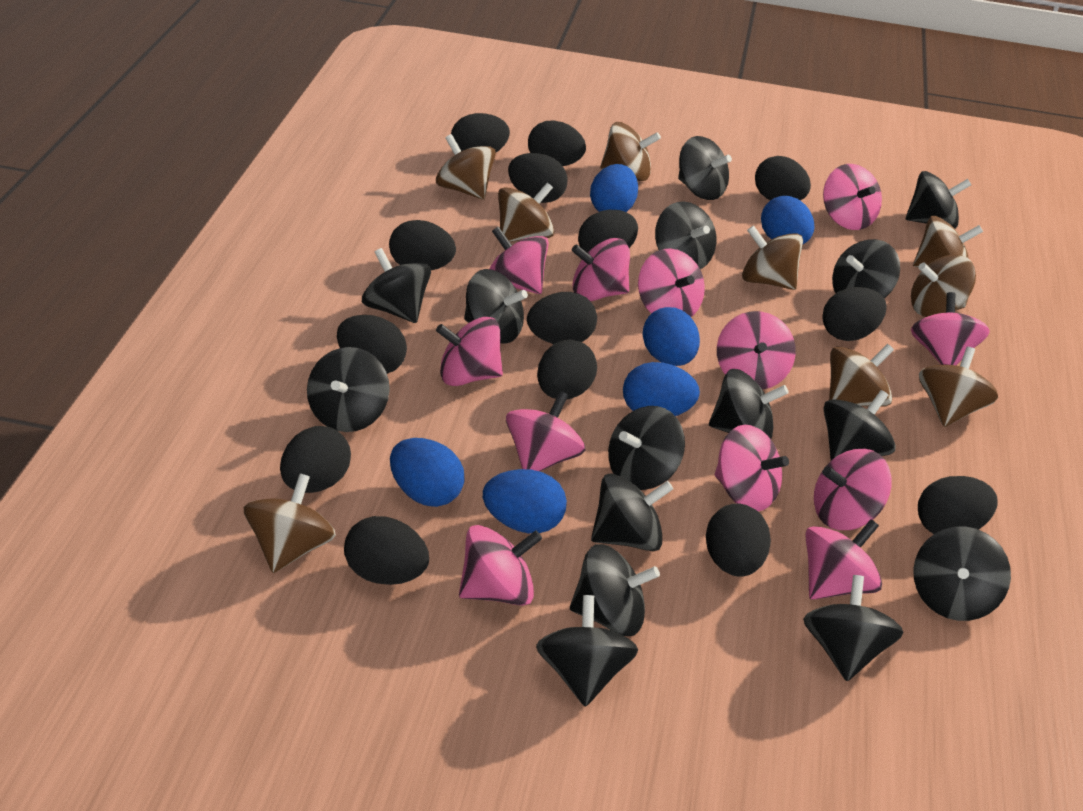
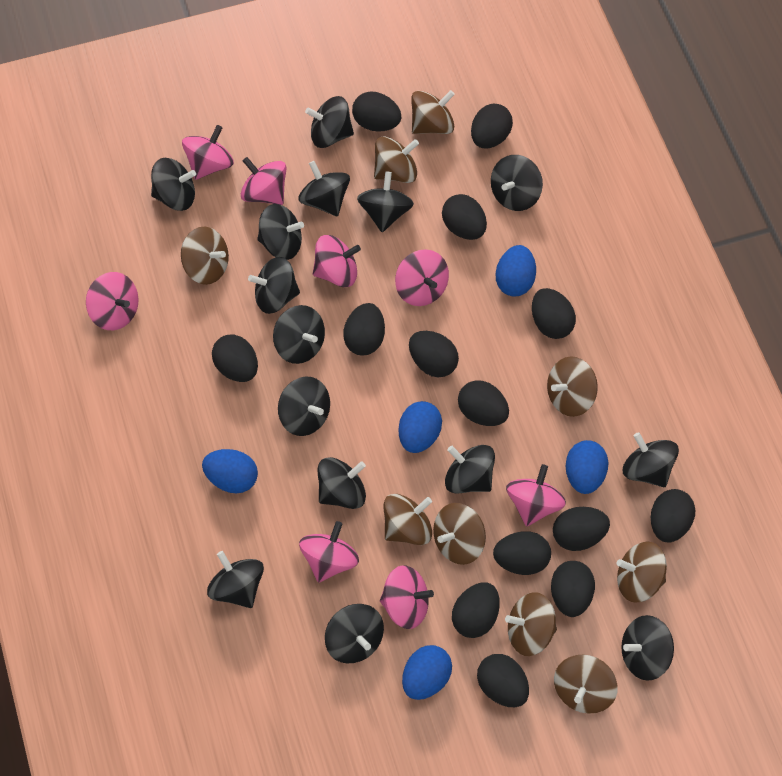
blue egg: 6 -> 5
pink spinning top: 12 -> 8

